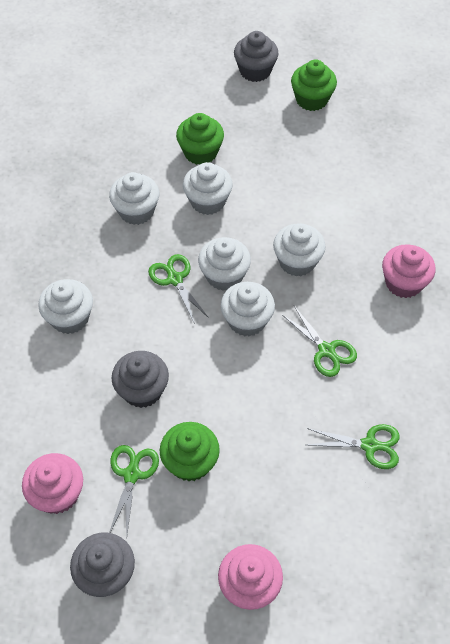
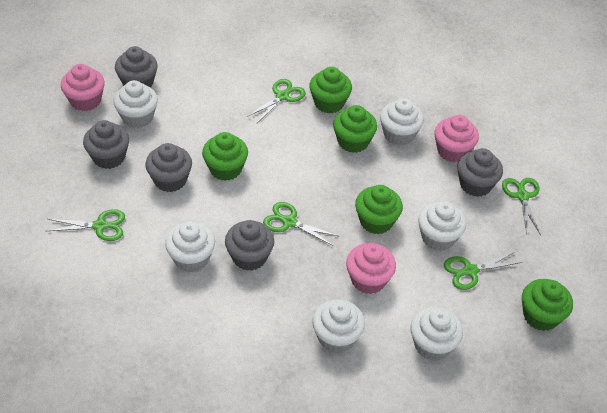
green cupcake: 3 -> 5
green scissors: 4 -> 5
grey cupcake: 3 -> 5

